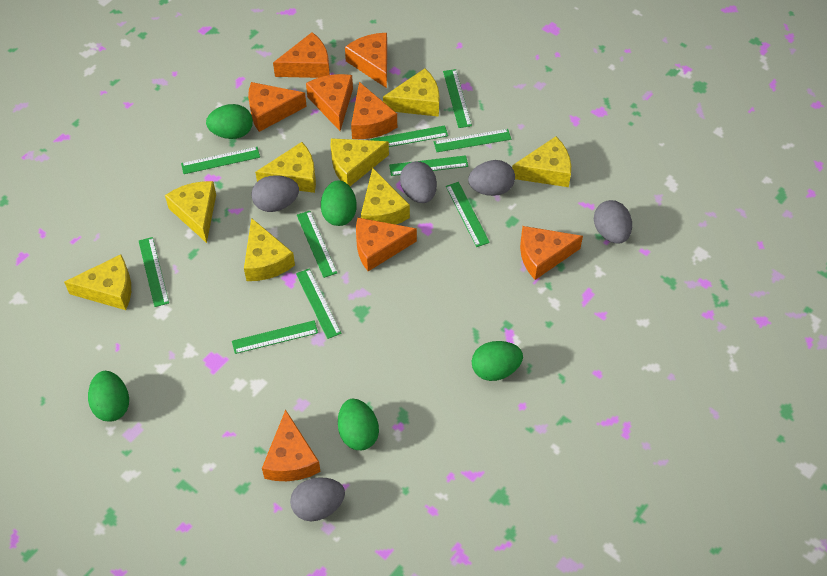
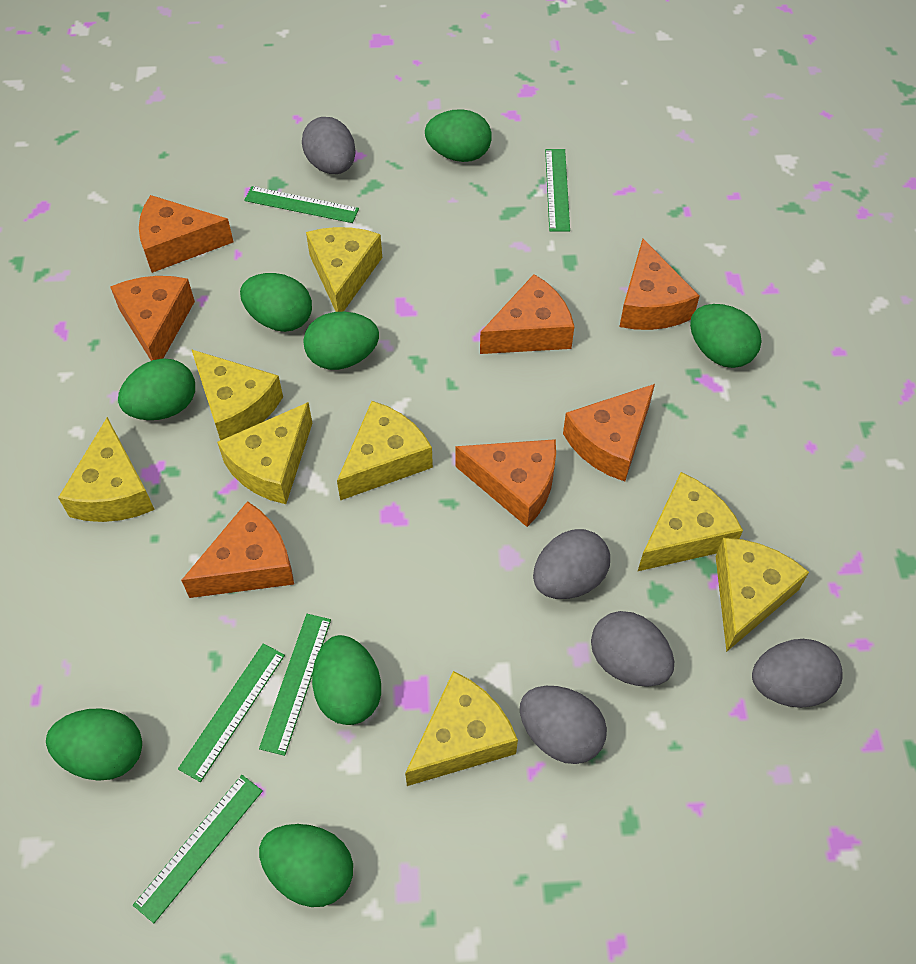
green egg: 5 -> 8
green ruler: 10 -> 5
orange cheese: 8 -> 7

